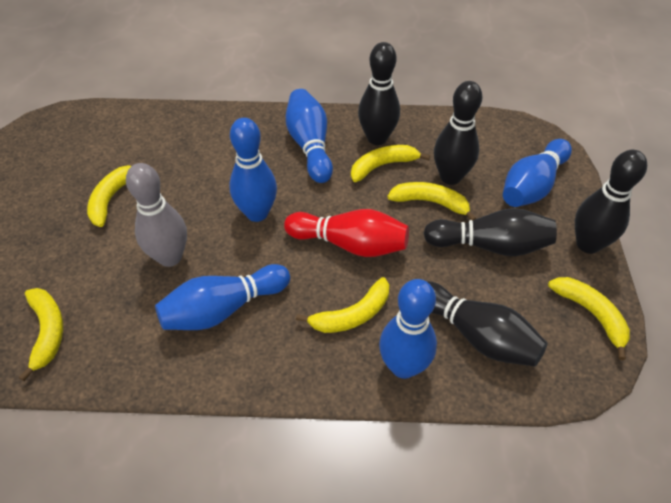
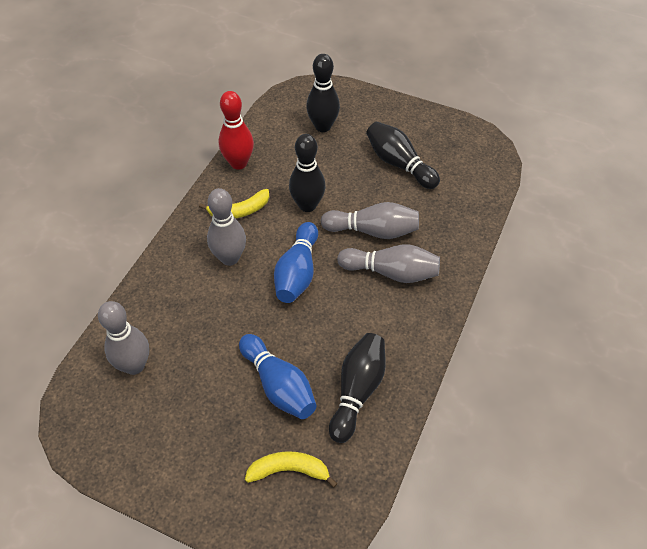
black bowling pin: 5 -> 4
blue bowling pin: 5 -> 2
grey bowling pin: 1 -> 4
yellow banana: 6 -> 2

